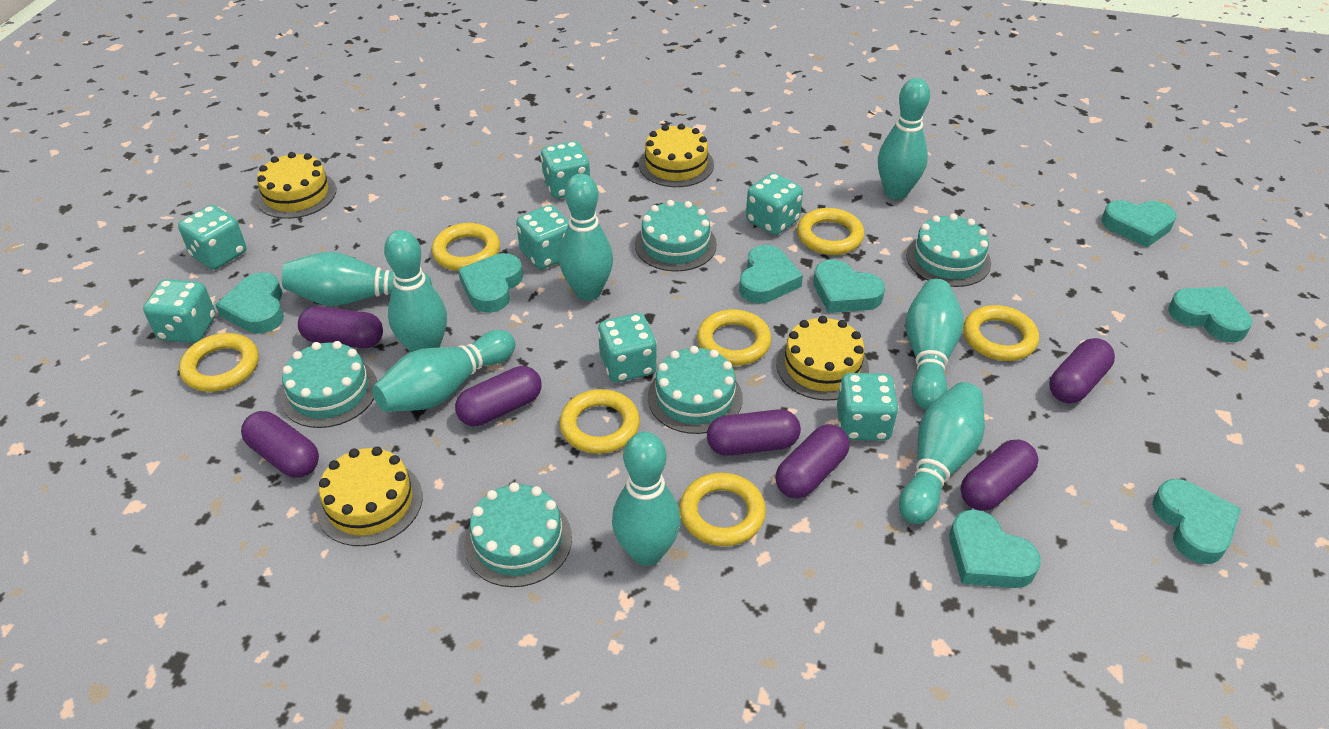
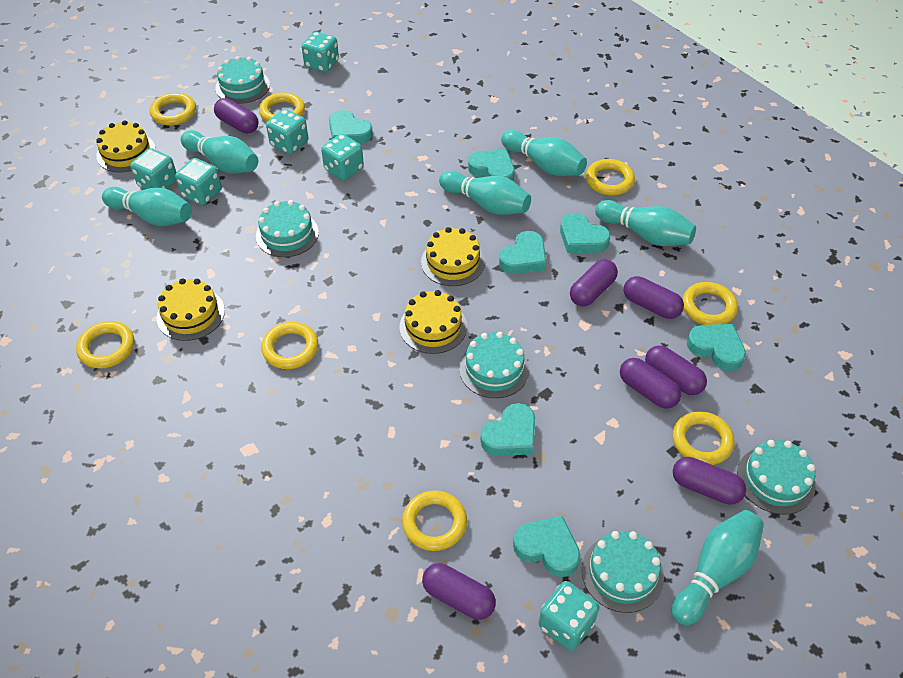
turquoise bowling pin: 8 -> 6
turquoise dice: 7 -> 6
turquoise heart: 8 -> 7
yellow ring: 7 -> 8

